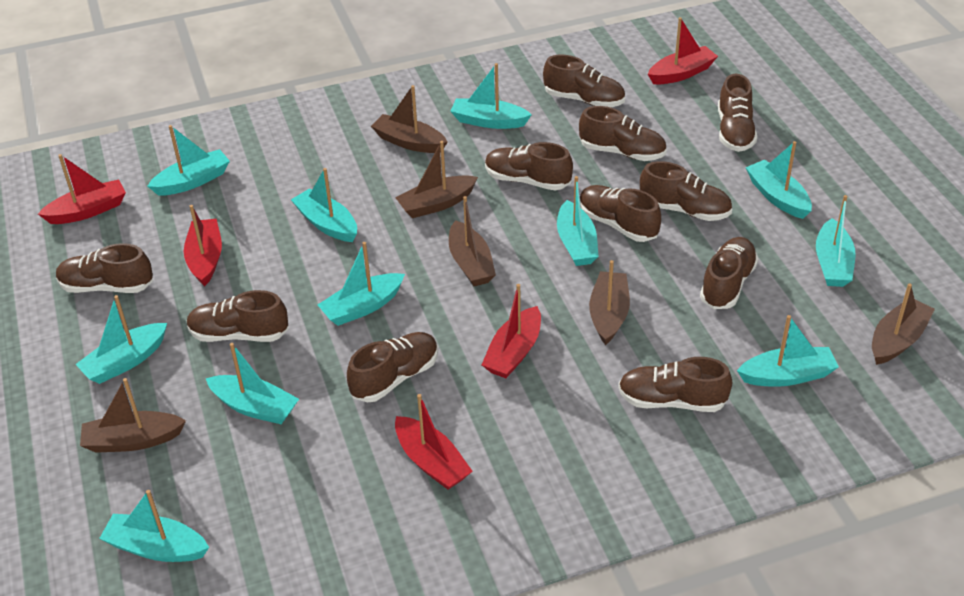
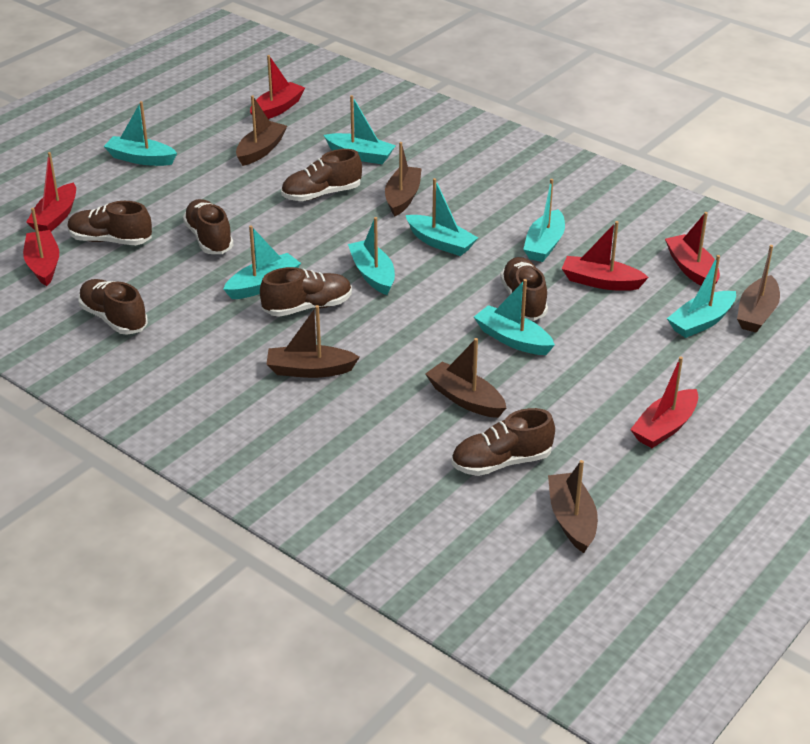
brown shoe: 11 -> 7
red boat: 5 -> 6
turquoise boat: 11 -> 8

